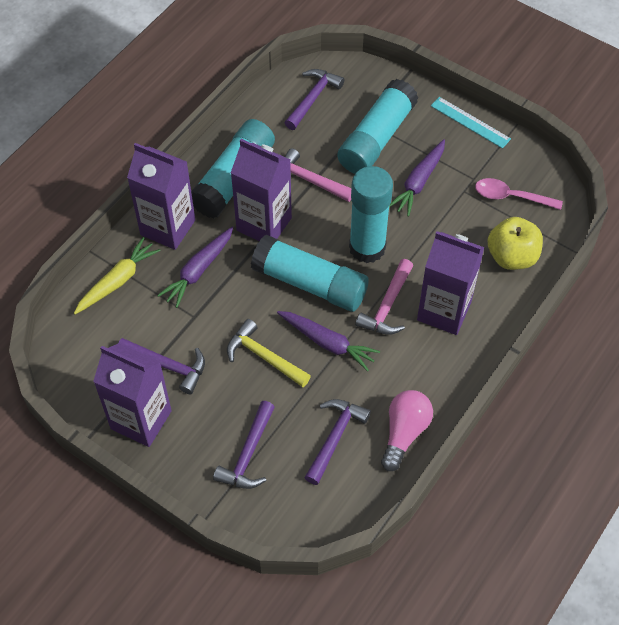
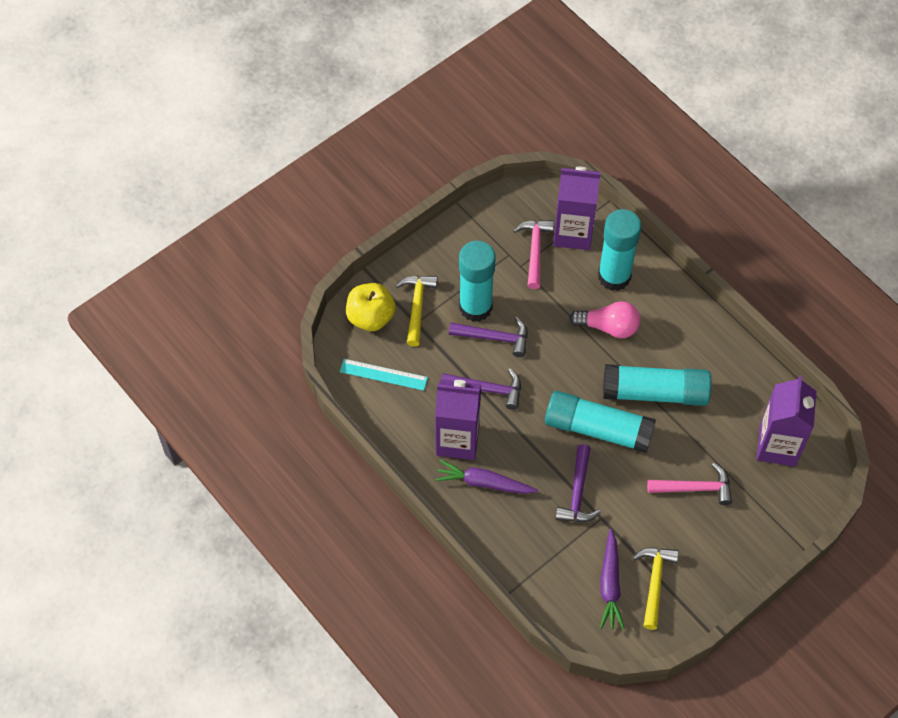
pink spoon: 1 -> 0
purple carrot: 3 -> 2
purple carton: 4 -> 3
purple hammer: 4 -> 3
yellow carrot: 1 -> 0
yellow hammer: 1 -> 2

